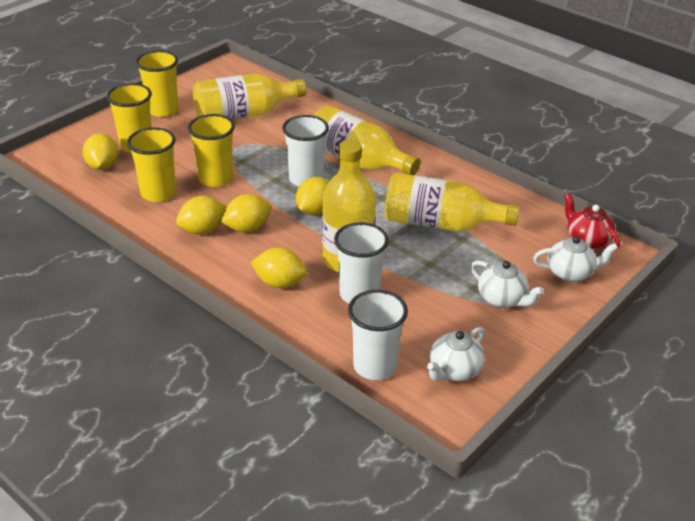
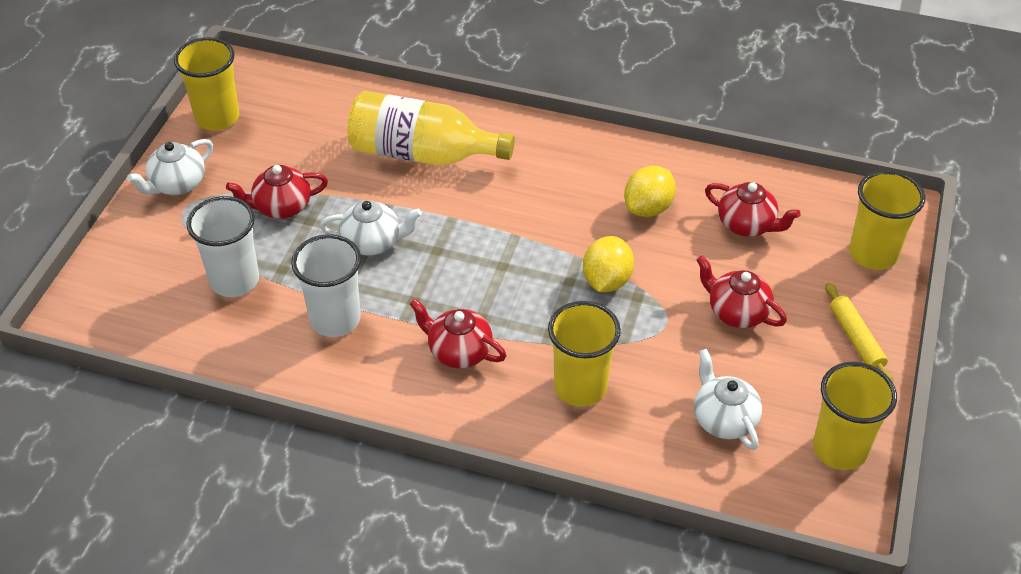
red teapot: 1 -> 4
white cup: 3 -> 2
yellow bottle: 4 -> 1
yellow lemon: 5 -> 2
yellow rolling pin: 0 -> 1

